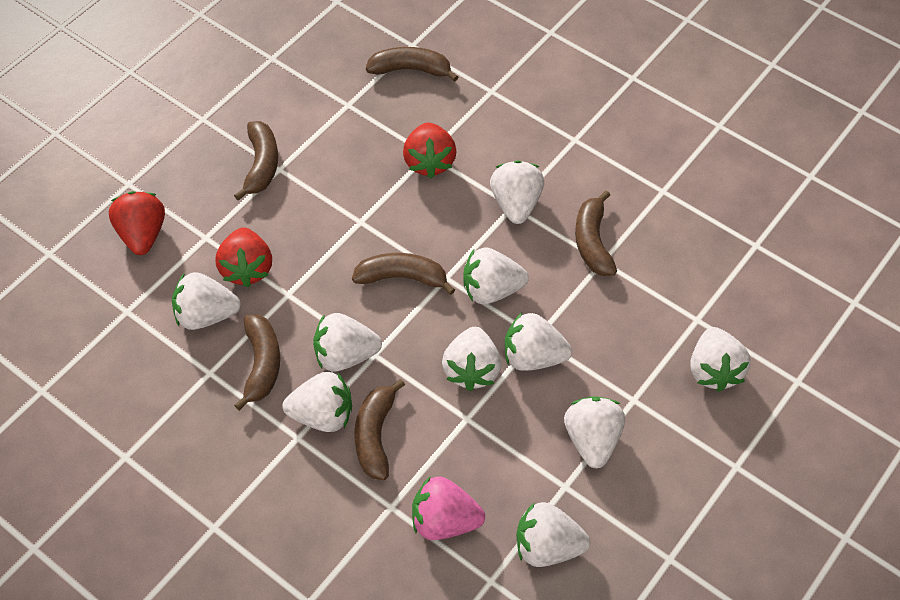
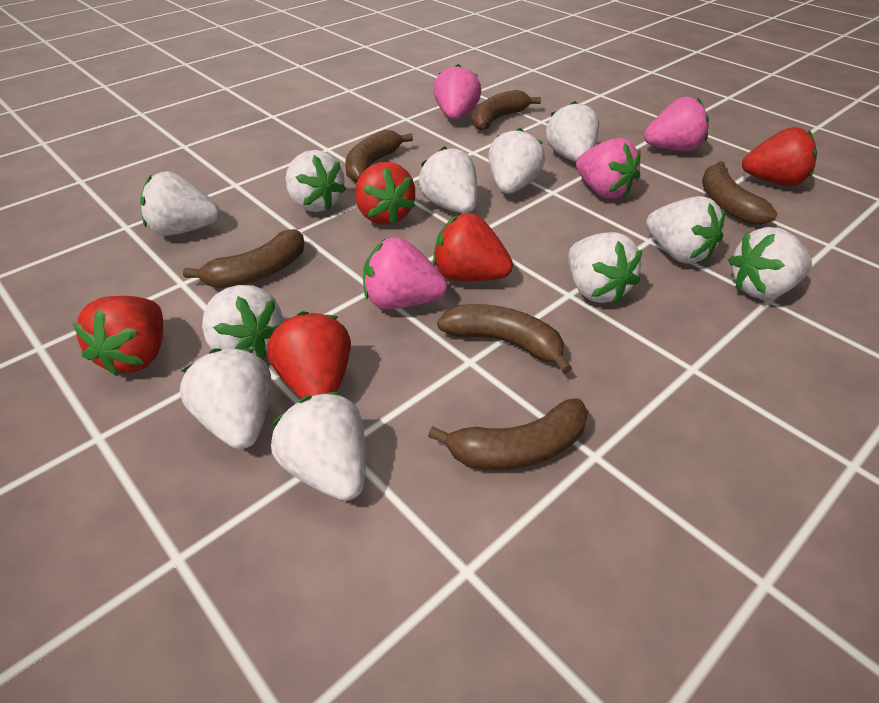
pink strawberry: 1 -> 4
red strawberry: 3 -> 5
white strawberry: 10 -> 11

